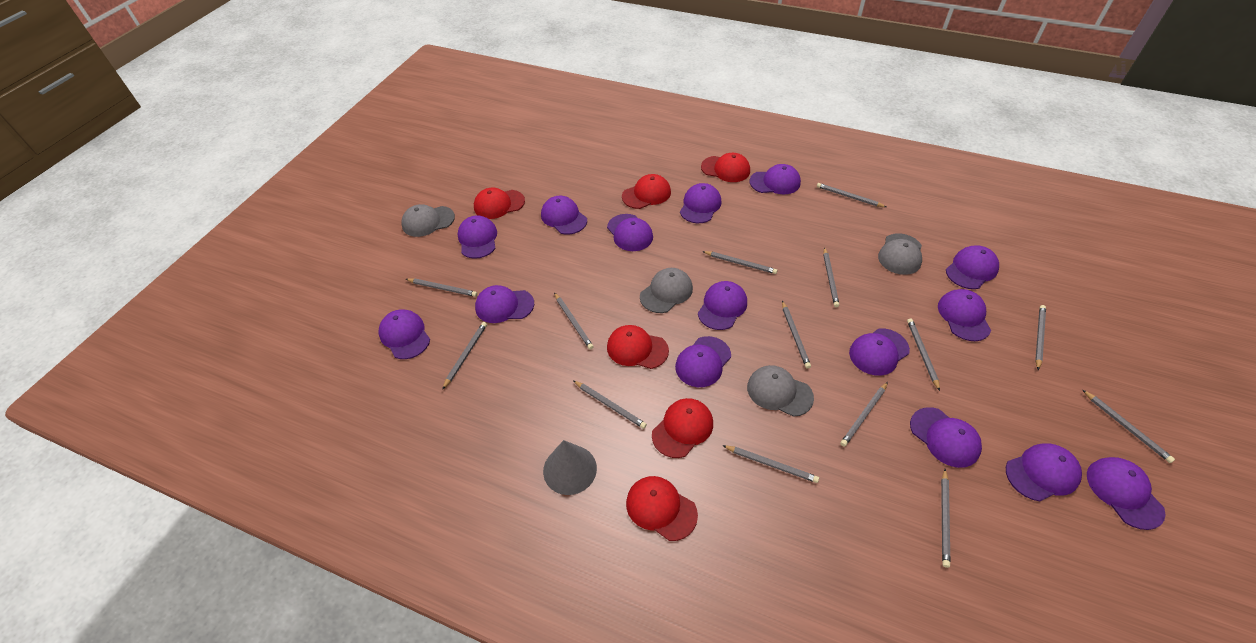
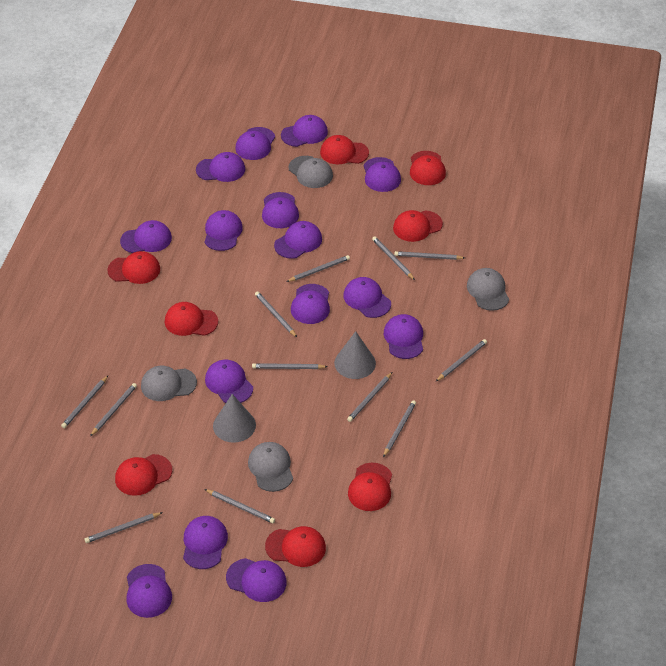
grey cone: 1 -> 2
grey pencil: 14 -> 12
red cap: 6 -> 8

